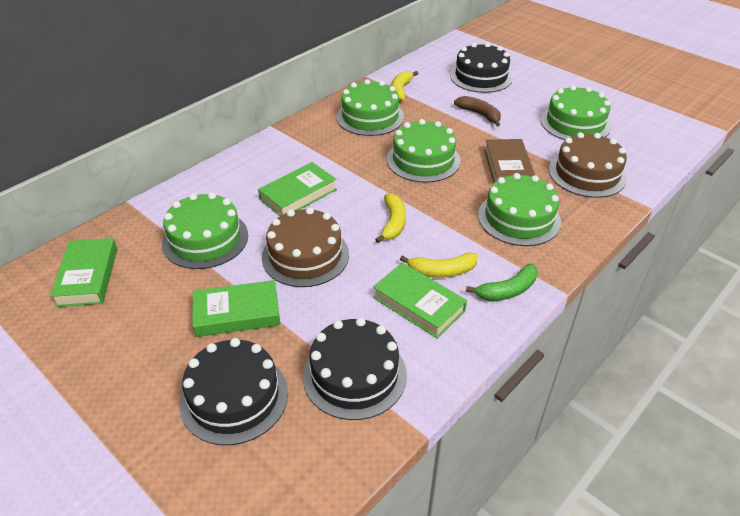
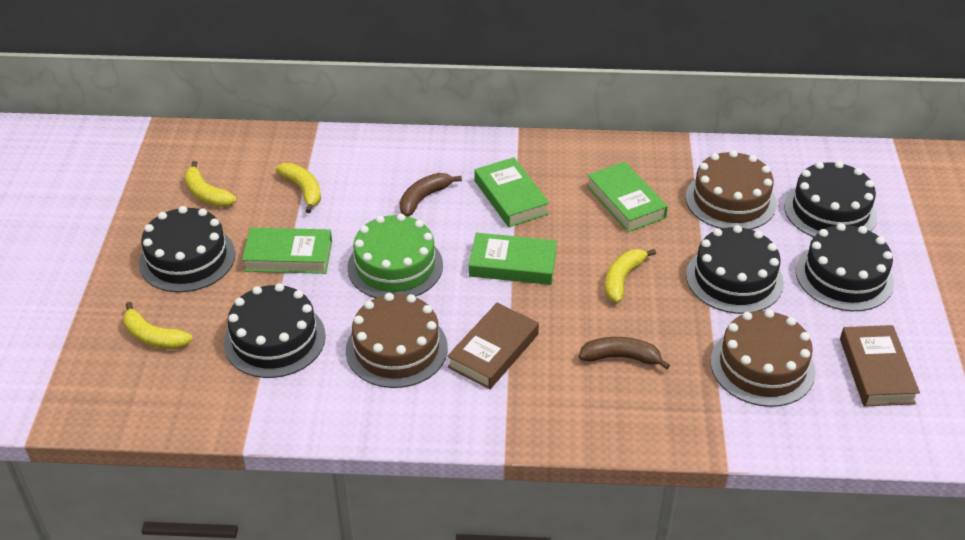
black cake: 3 -> 5
brown banana: 1 -> 2
brown book: 1 -> 2
brown cake: 2 -> 3
green banana: 1 -> 0
green cake: 5 -> 1
yellow banana: 3 -> 4

